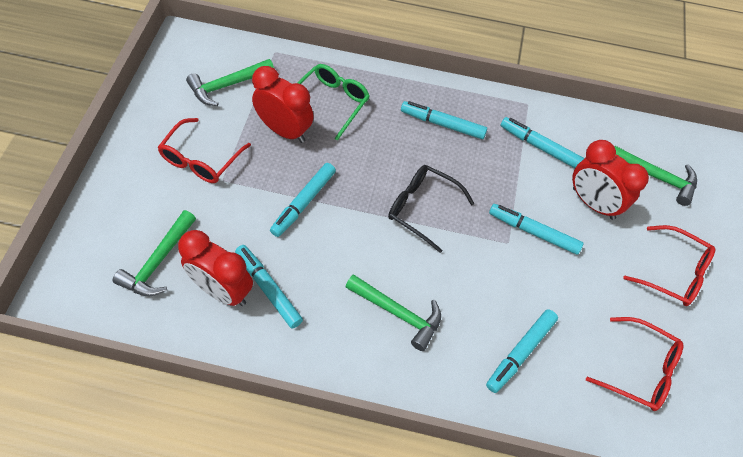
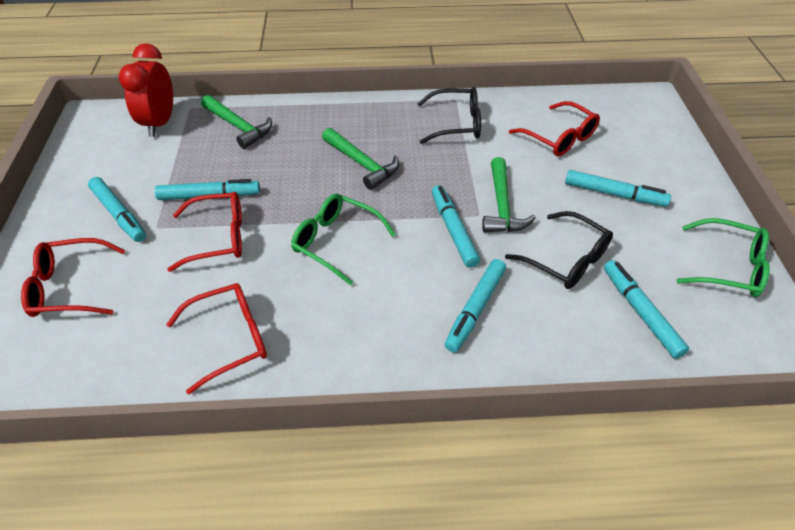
black glasses: 1 -> 2
green glasses: 1 -> 2
green hammer: 4 -> 3
red clock: 3 -> 1
red glasses: 3 -> 4

